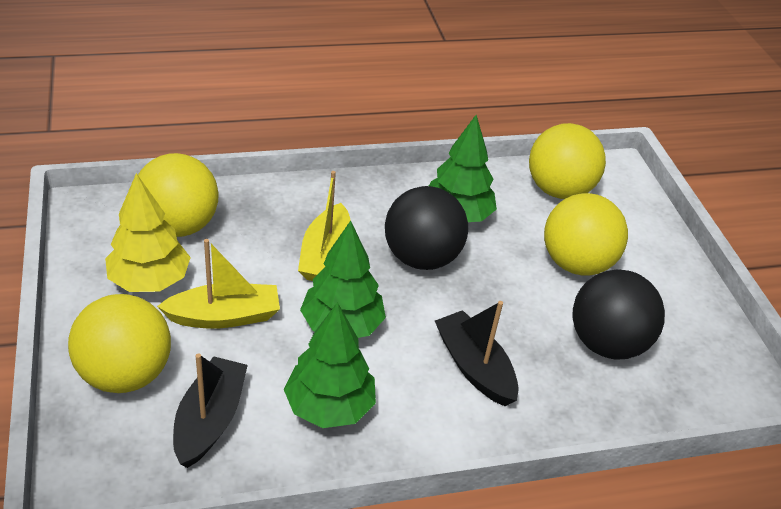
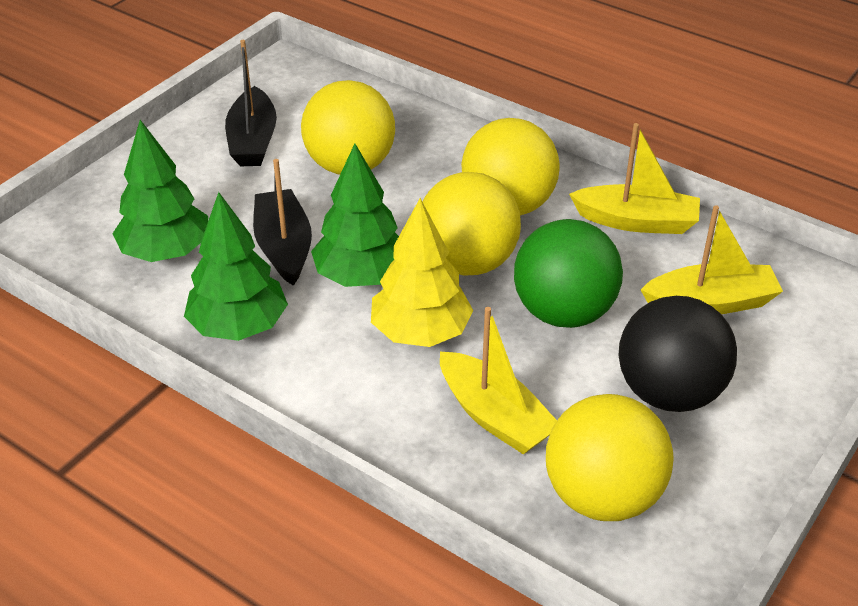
black ball: 2 -> 1
green ball: 0 -> 1
yellow boat: 2 -> 3

